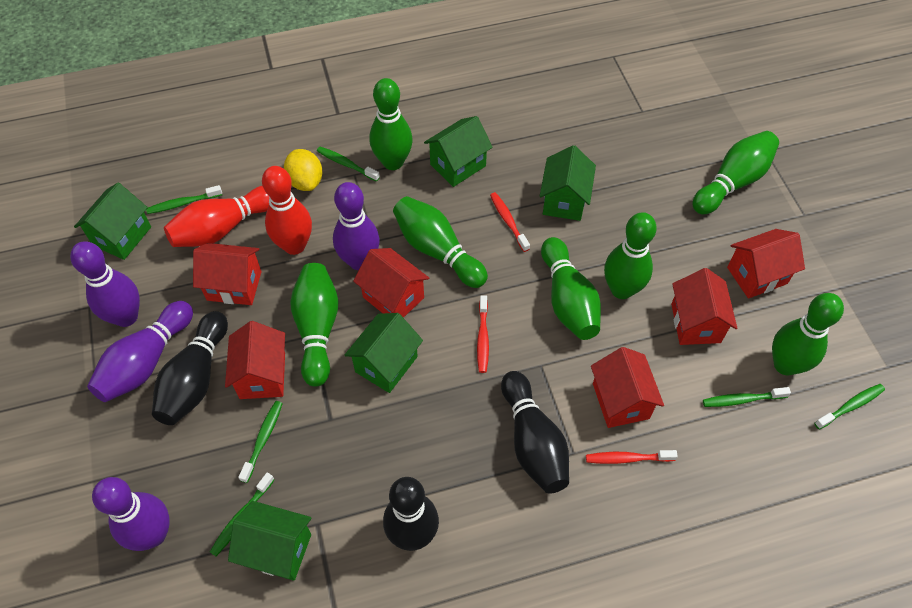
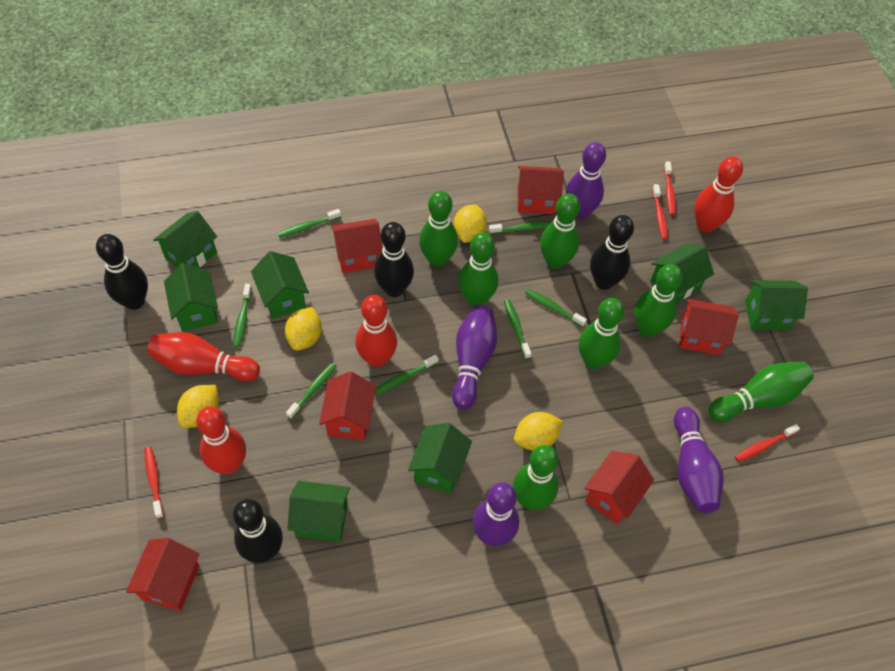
black bowling pin: 3 -> 4
green house: 5 -> 7
green toothbrush: 6 -> 7
red bowling pin: 2 -> 4
red toothbrush: 3 -> 4
yellow lemon: 1 -> 4

